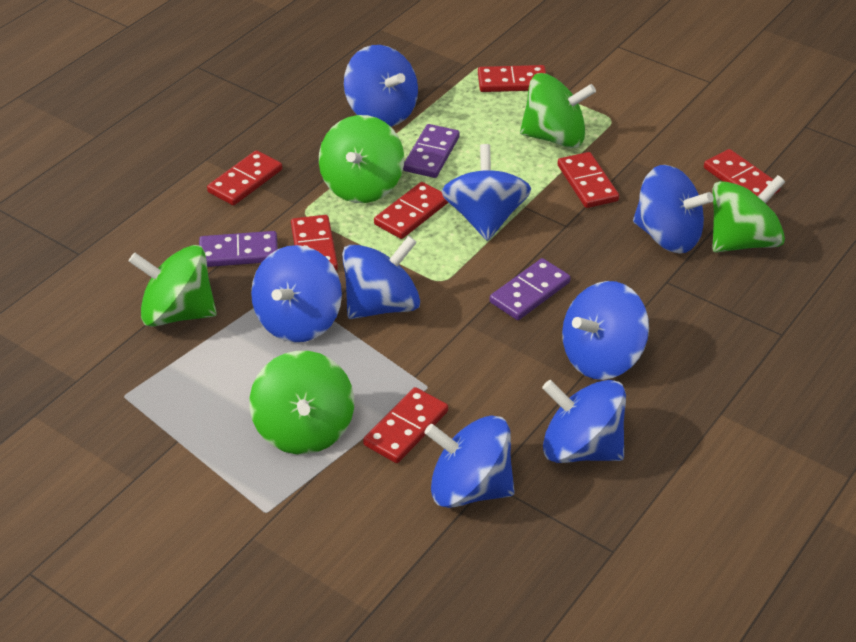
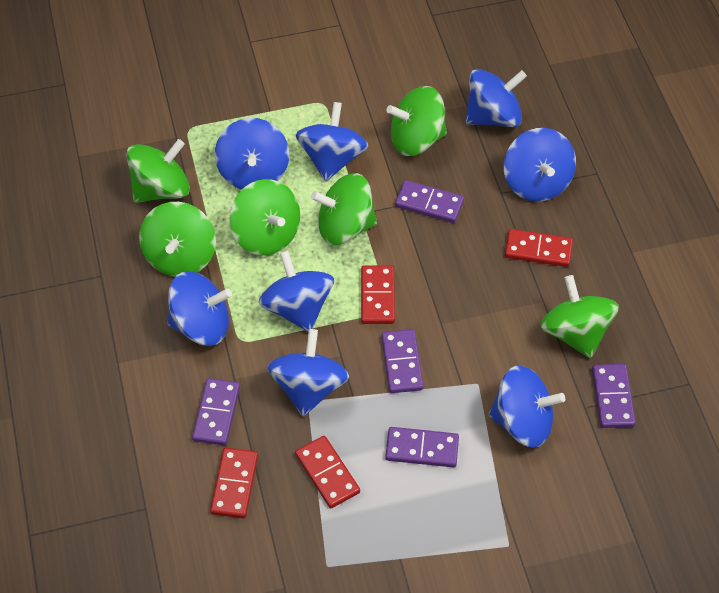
green spinning top: 5 -> 6
purple domino: 3 -> 5
red domino: 7 -> 4

